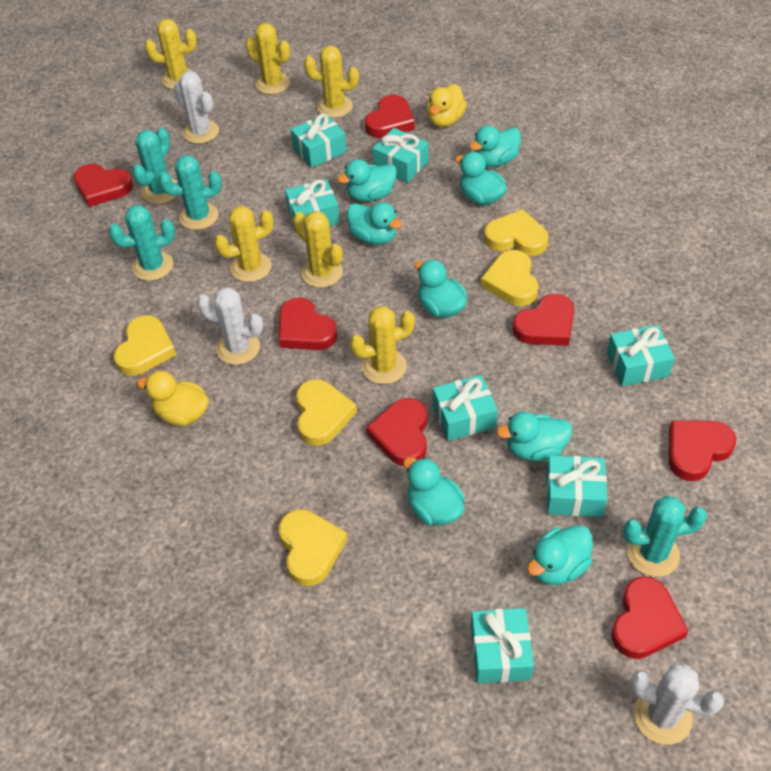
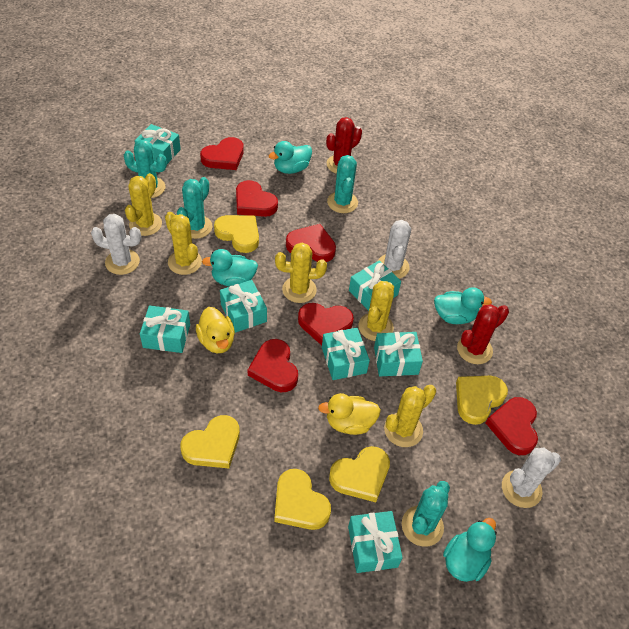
red cactus: 0 -> 2
red heart: 7 -> 6
turquoise duck: 8 -> 4
yellow cactus: 6 -> 5

